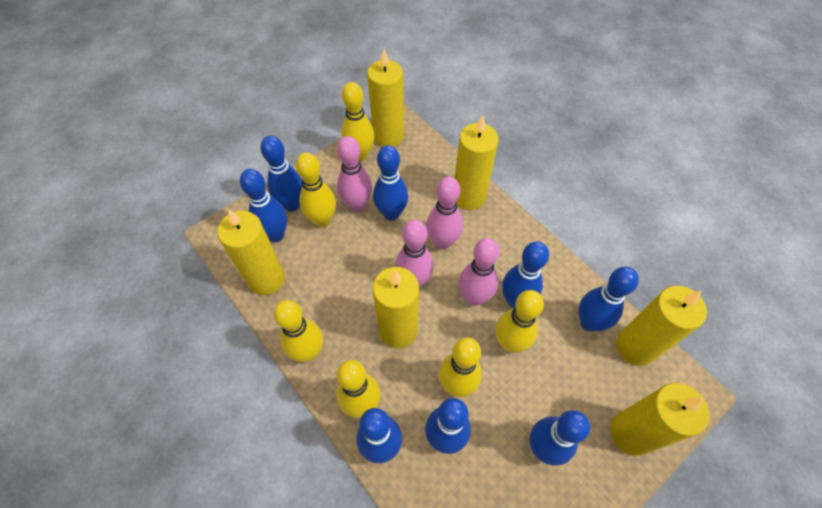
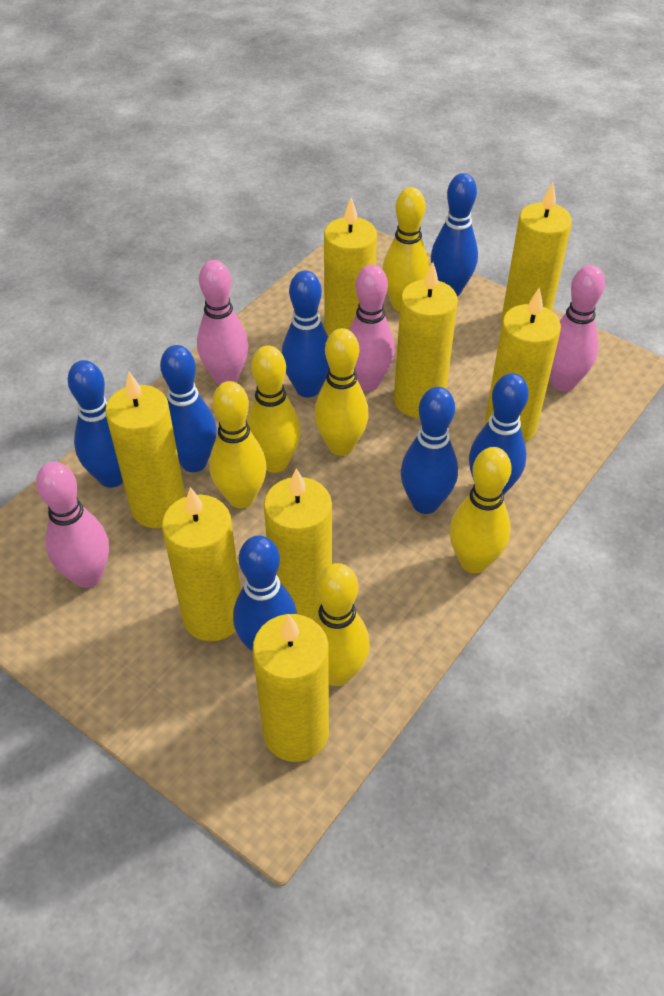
blue bowling pin: 8 -> 7
yellow candle: 6 -> 8

